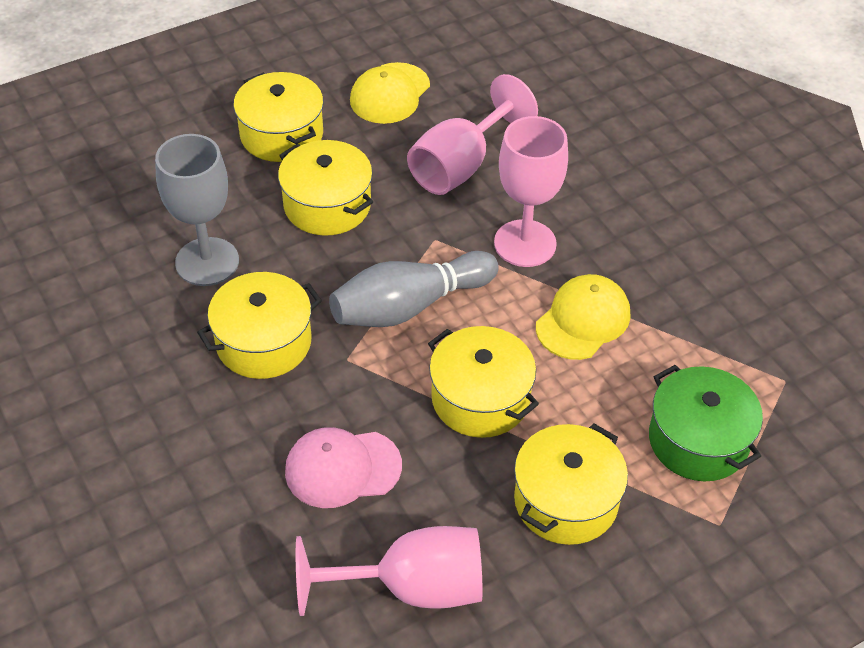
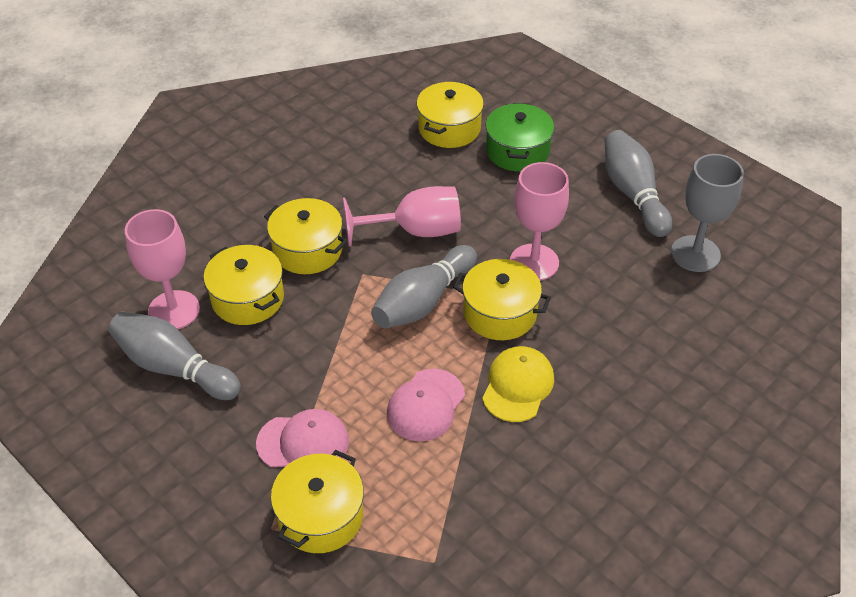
grey bowling pin: 1 -> 3
pink cap: 1 -> 2
yellow cap: 2 -> 1

